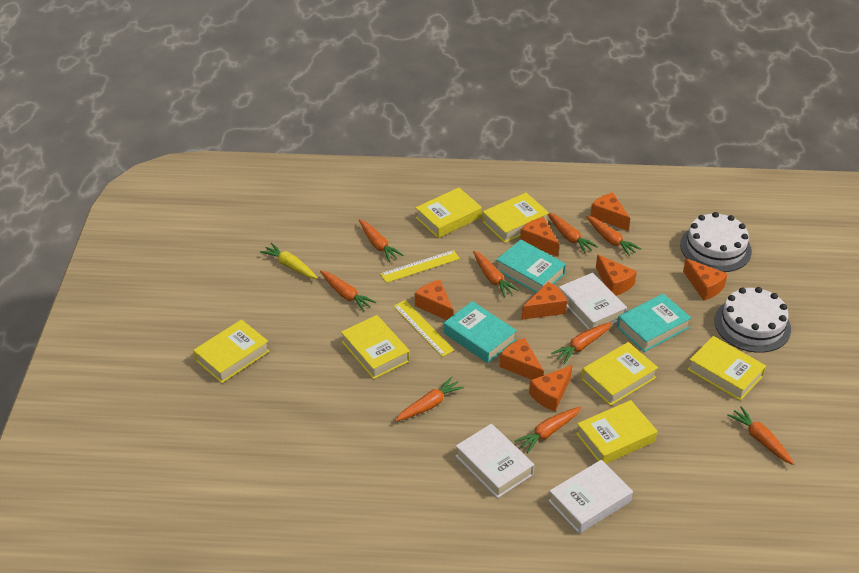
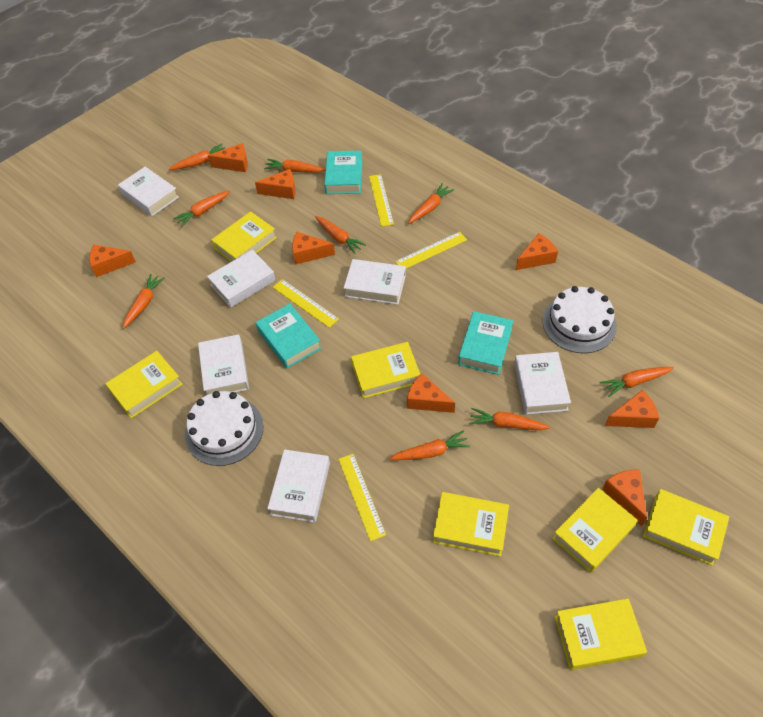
white book: 3 -> 6
yellow carrot: 1 -> 0
yellow ruler: 2 -> 4

